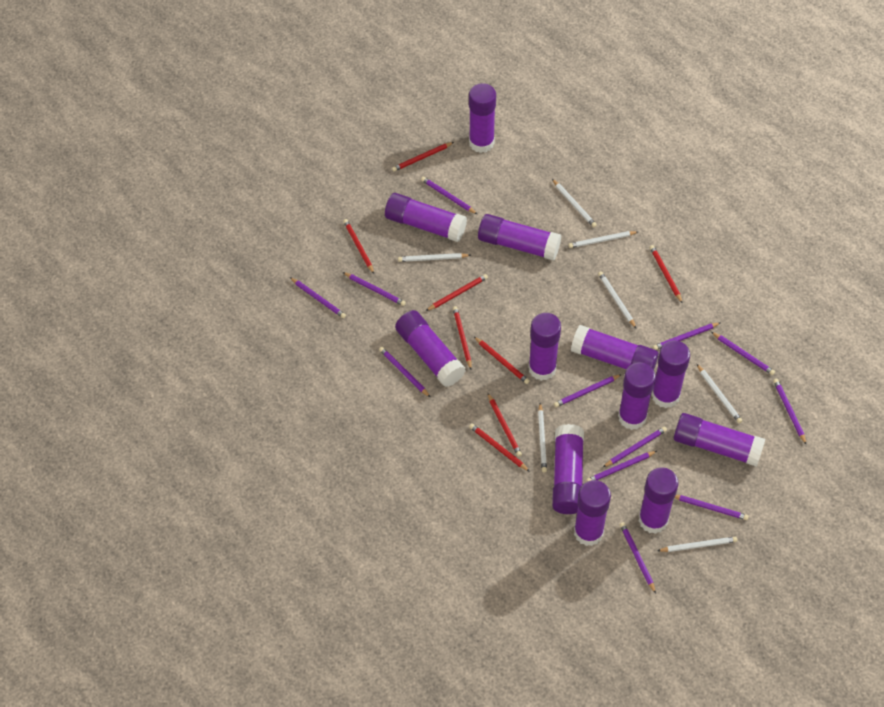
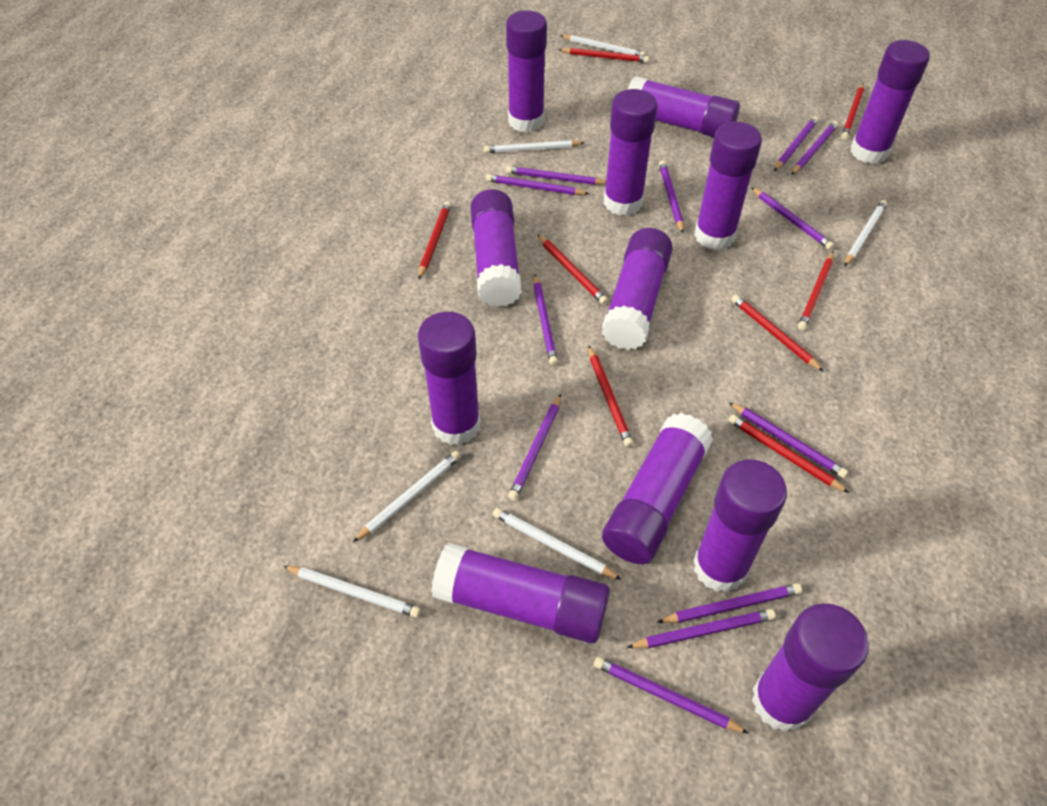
white pencil: 7 -> 6

